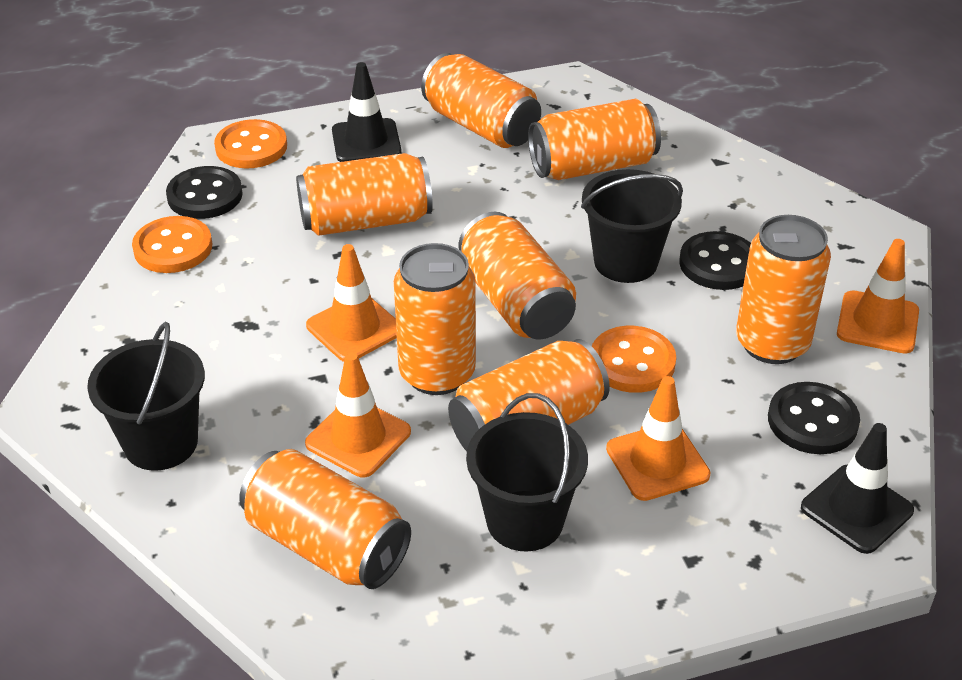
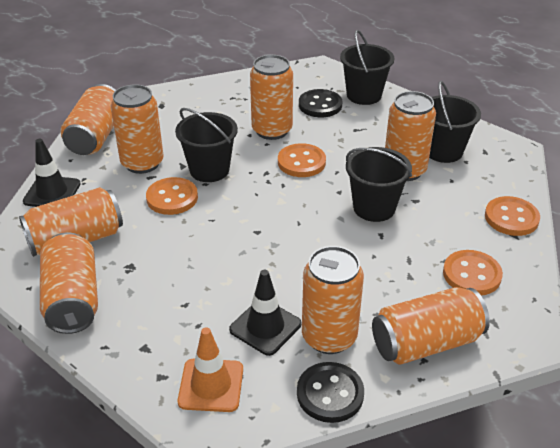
black bucket: 3 -> 4
black button: 3 -> 2
orange button: 3 -> 4
orange traffic cone: 4 -> 1

